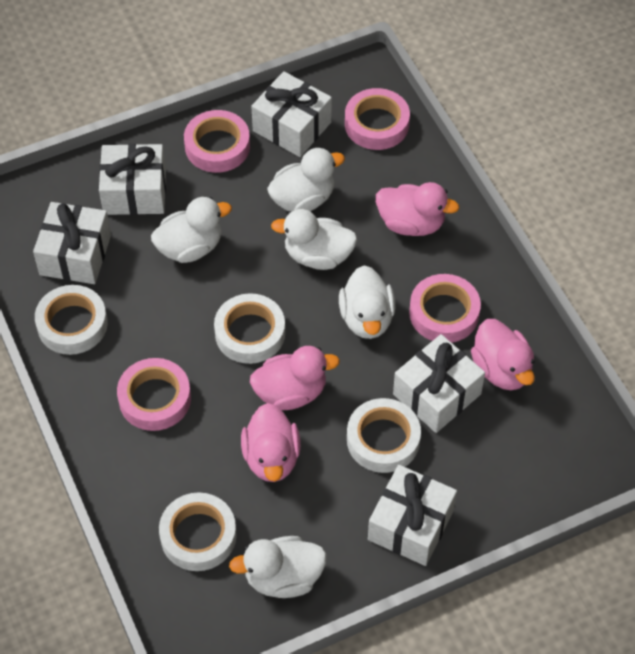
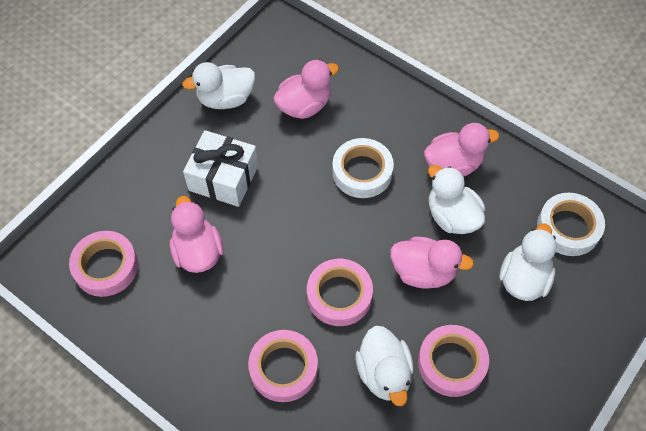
white duck: 5 -> 4
white gift: 5 -> 1
white tape: 4 -> 2

